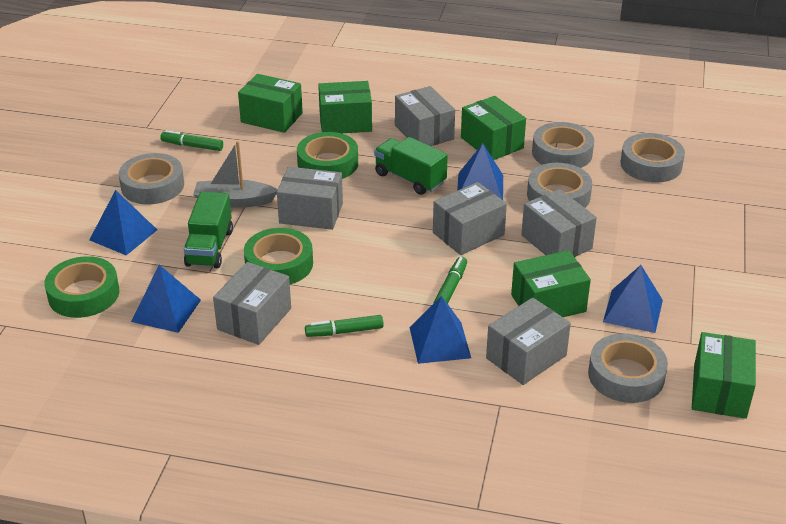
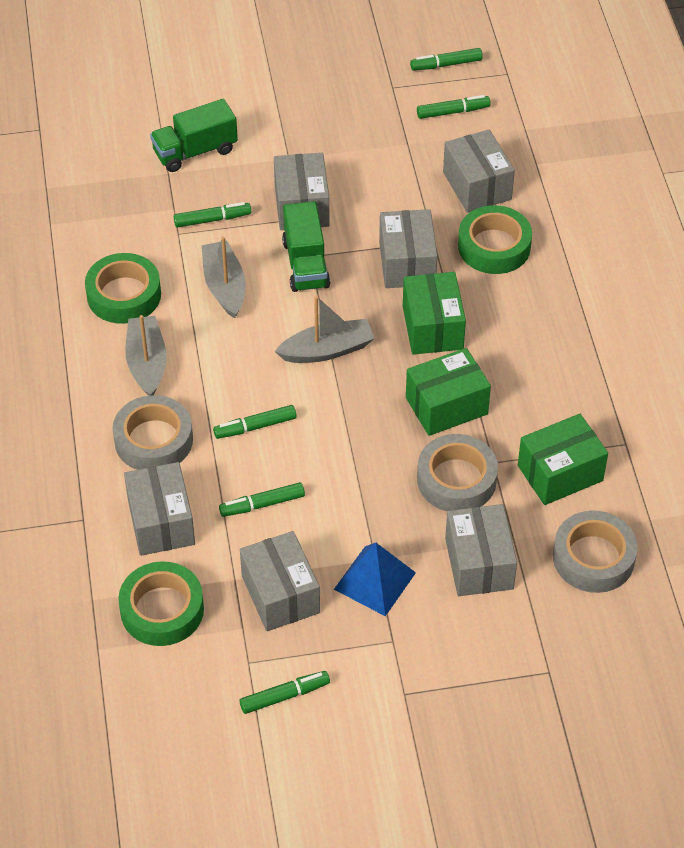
blue pyramid: 5 -> 1
green box: 5 -> 3
green marker: 3 -> 6
grey boat: 1 -> 3
grey tape: 5 -> 3

